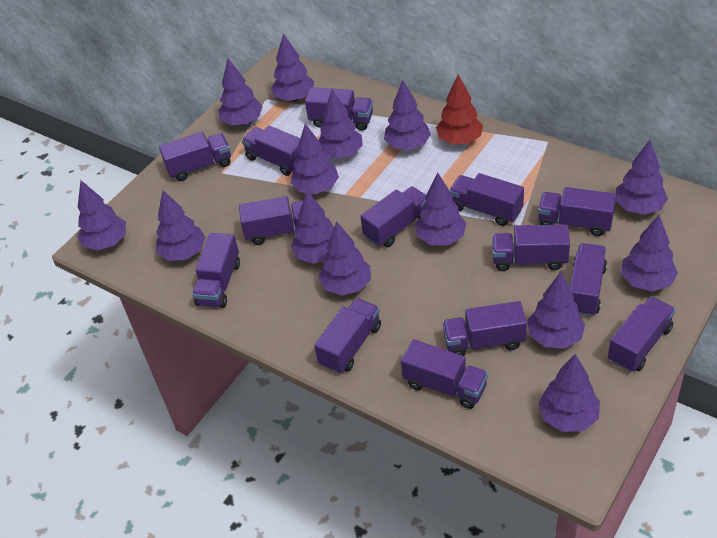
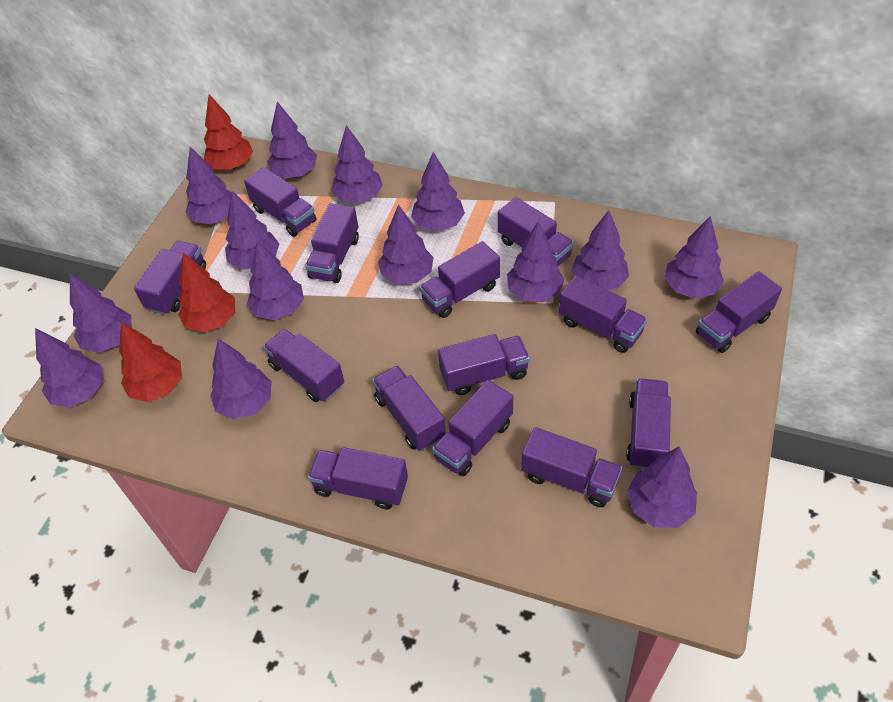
red tree: 1 -> 3

